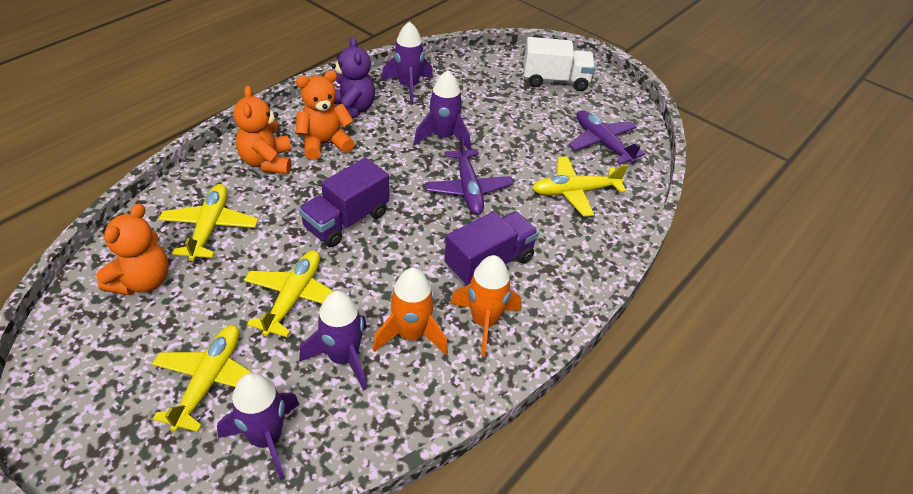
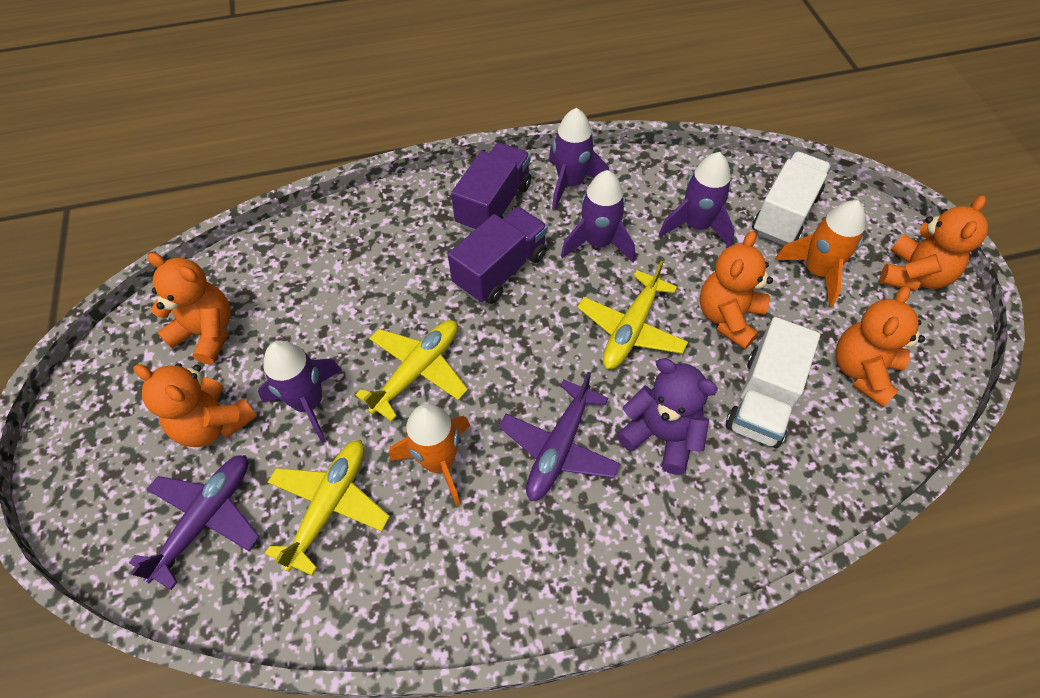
orange teddy bear: 3 -> 5
white truck: 1 -> 2
yellow plane: 4 -> 3

